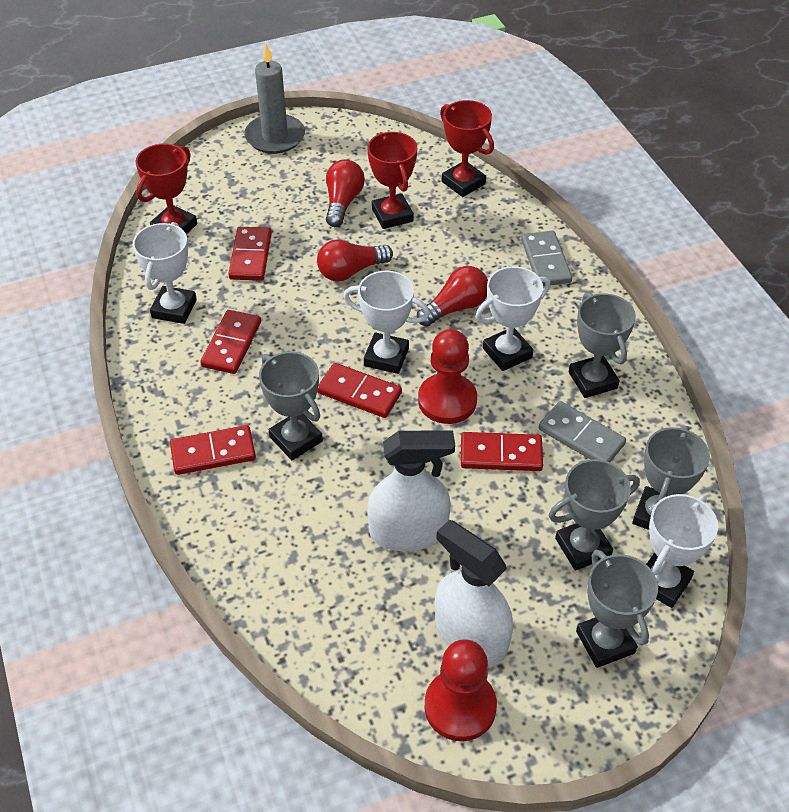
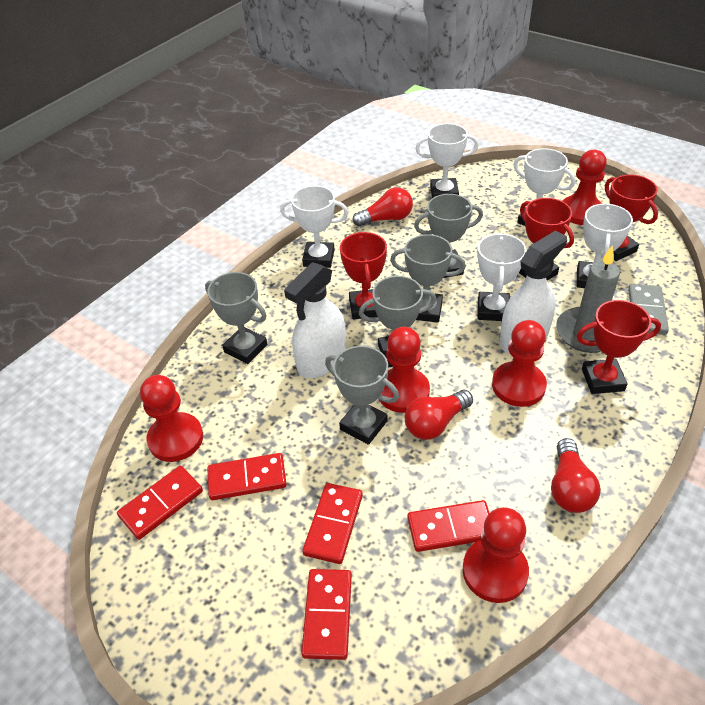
grey domino: 2 -> 1
red pawn: 2 -> 5
red trophy: 3 -> 4
white trophy: 4 -> 5

